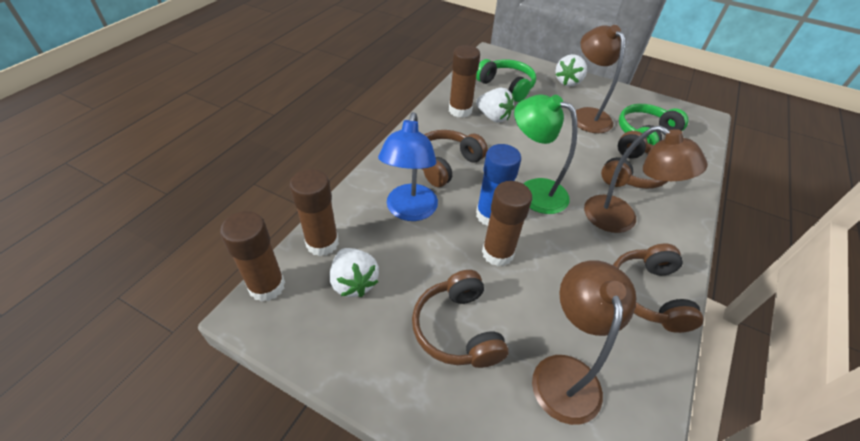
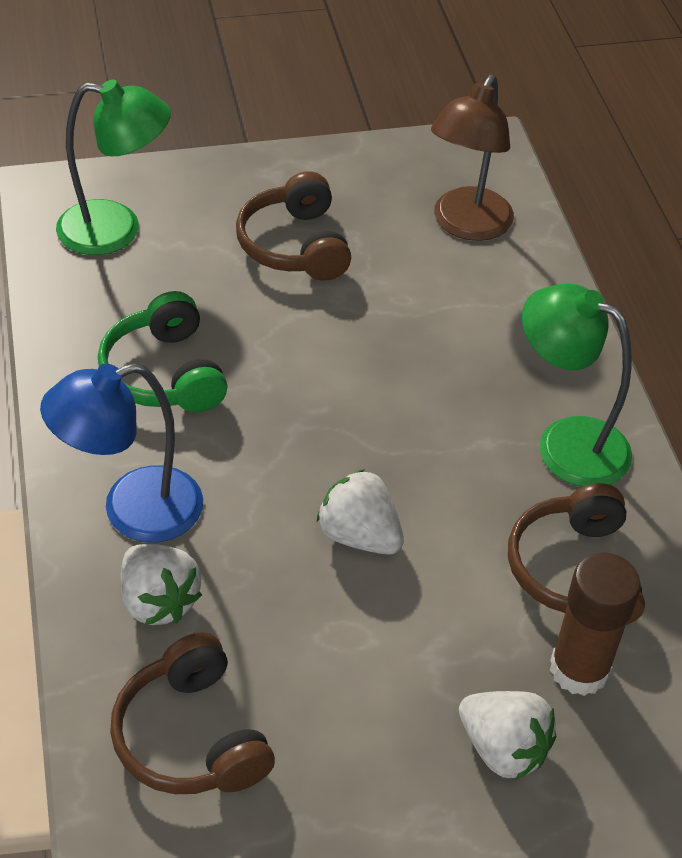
blue glue stick: 1 -> 0
brown glue stick: 4 -> 1
brown headphones: 4 -> 3
brown lamp: 3 -> 1
green headphones: 2 -> 1
green lamp: 1 -> 2

